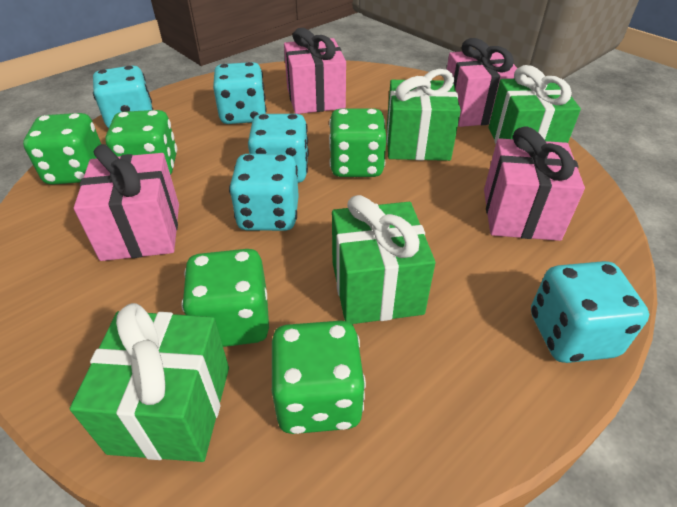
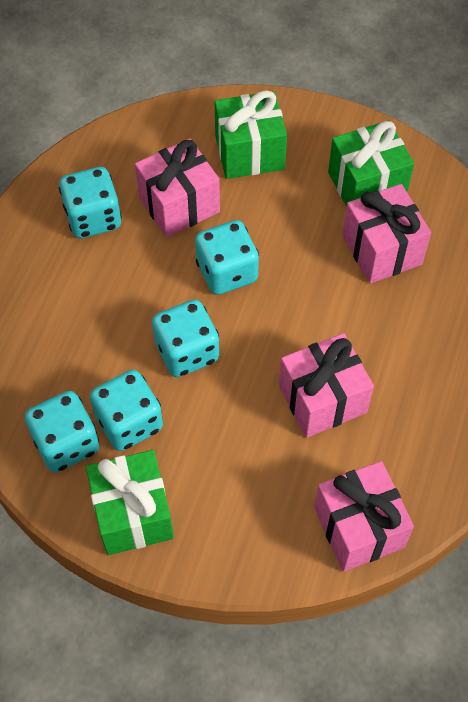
green dice: 5 -> 0
green gift: 4 -> 3

